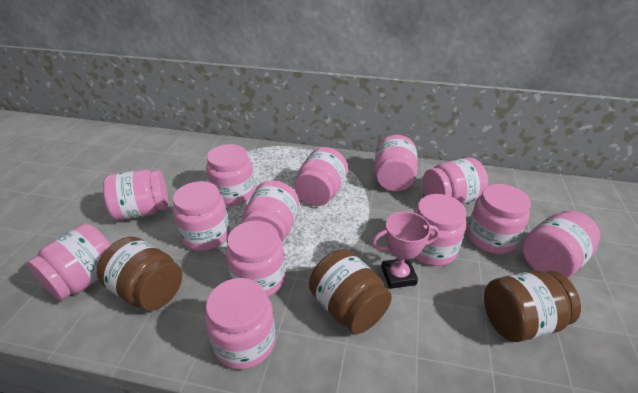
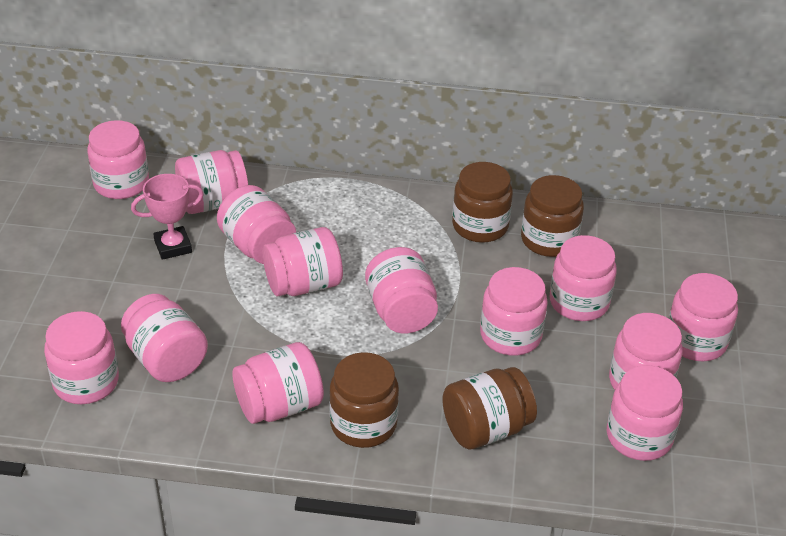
brown jar: 3 -> 4

